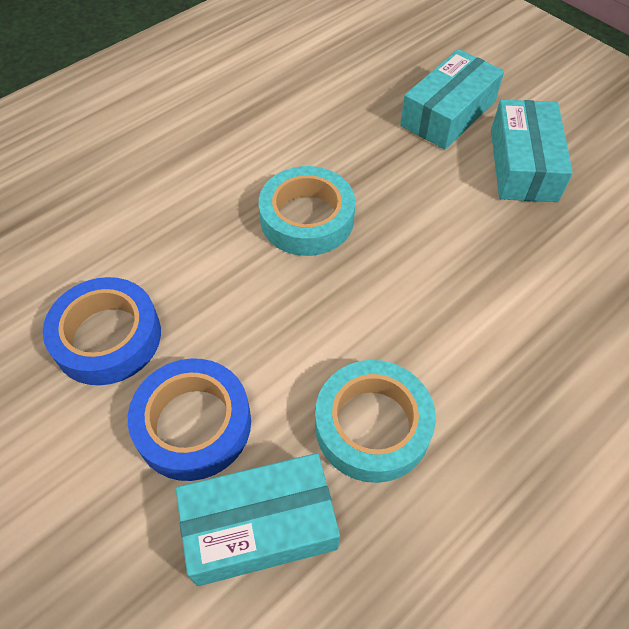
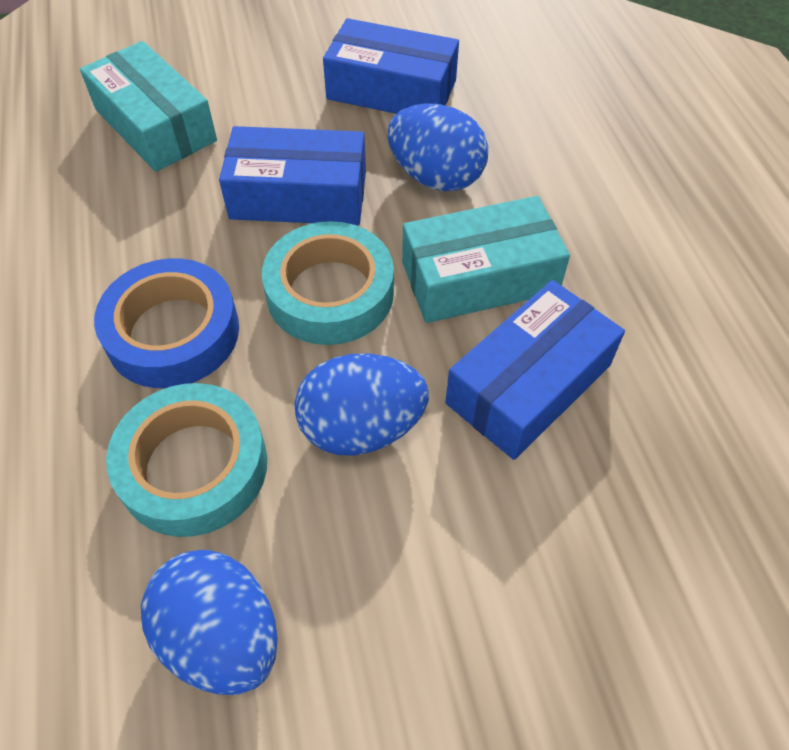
blue box: 0 -> 3
blue egg: 0 -> 3
blue tape: 2 -> 1
turquoise box: 3 -> 2

